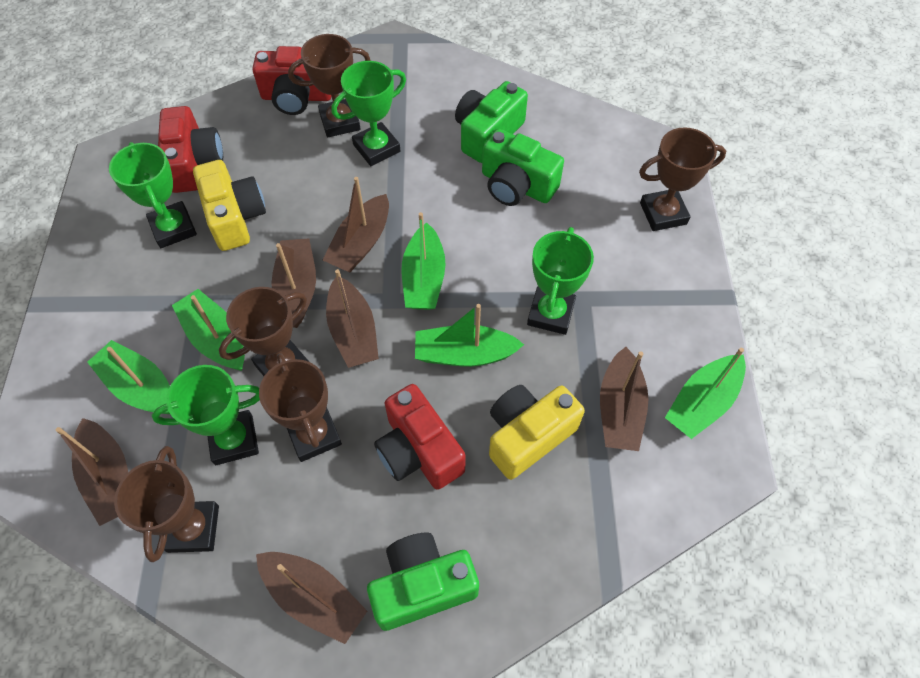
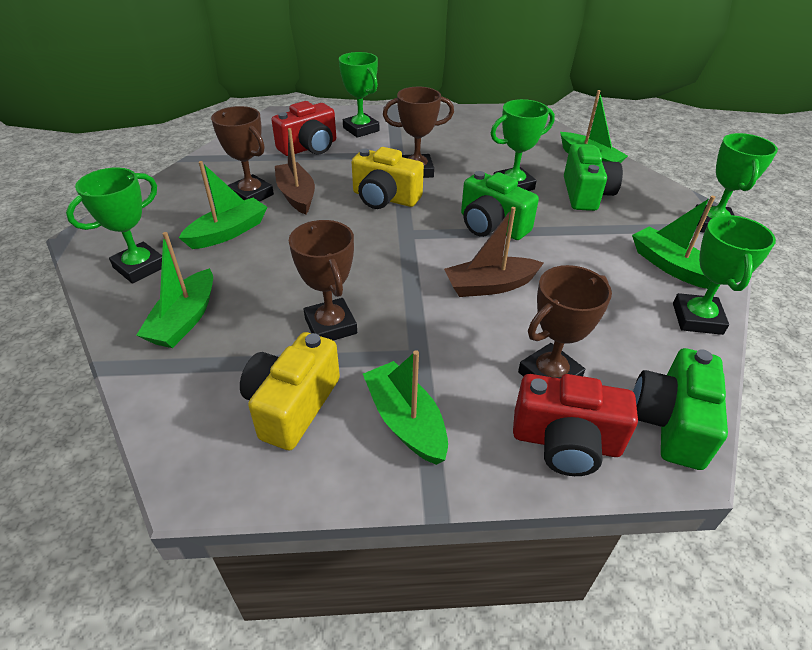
brown boat: 6 -> 2
brown trophy: 5 -> 4
green trophy: 4 -> 5
red camera: 3 -> 2

